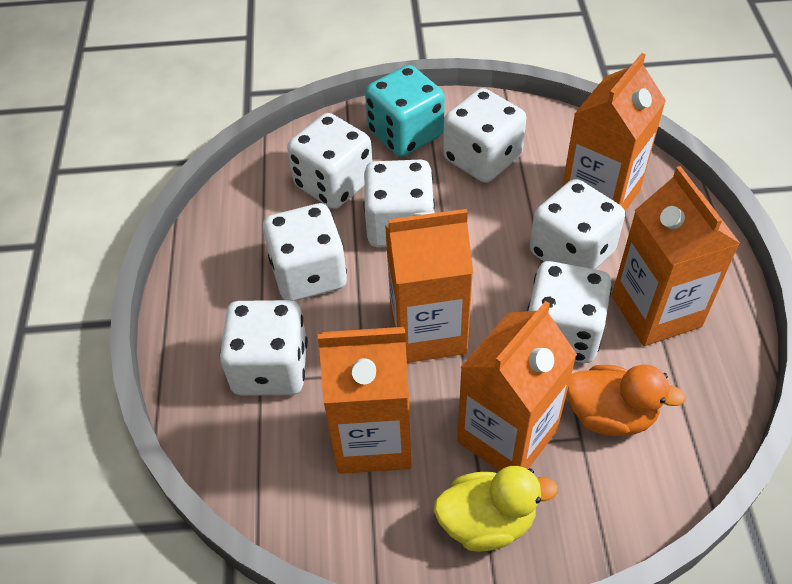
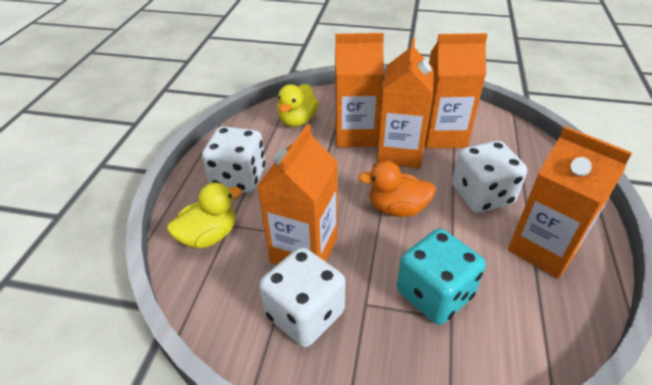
white dice: 7 -> 3
yellow duck: 1 -> 2

